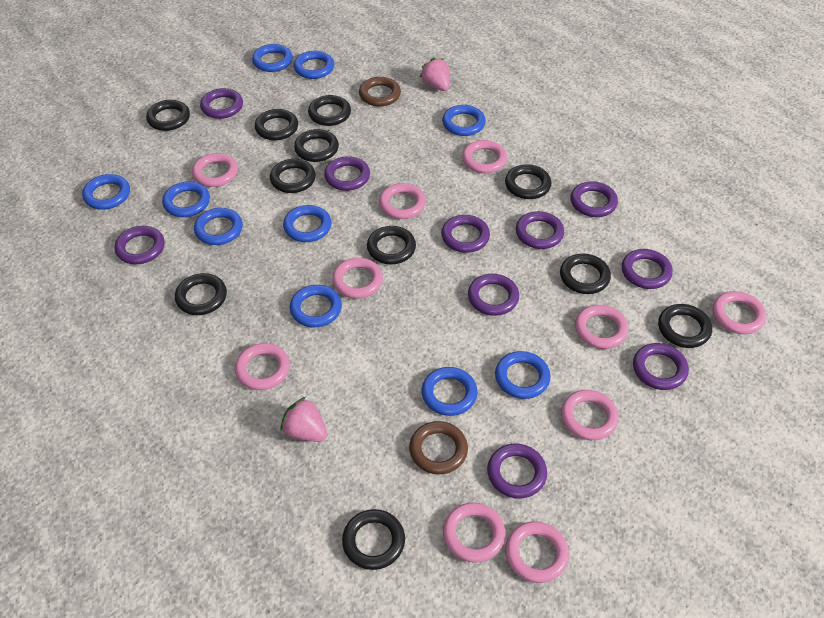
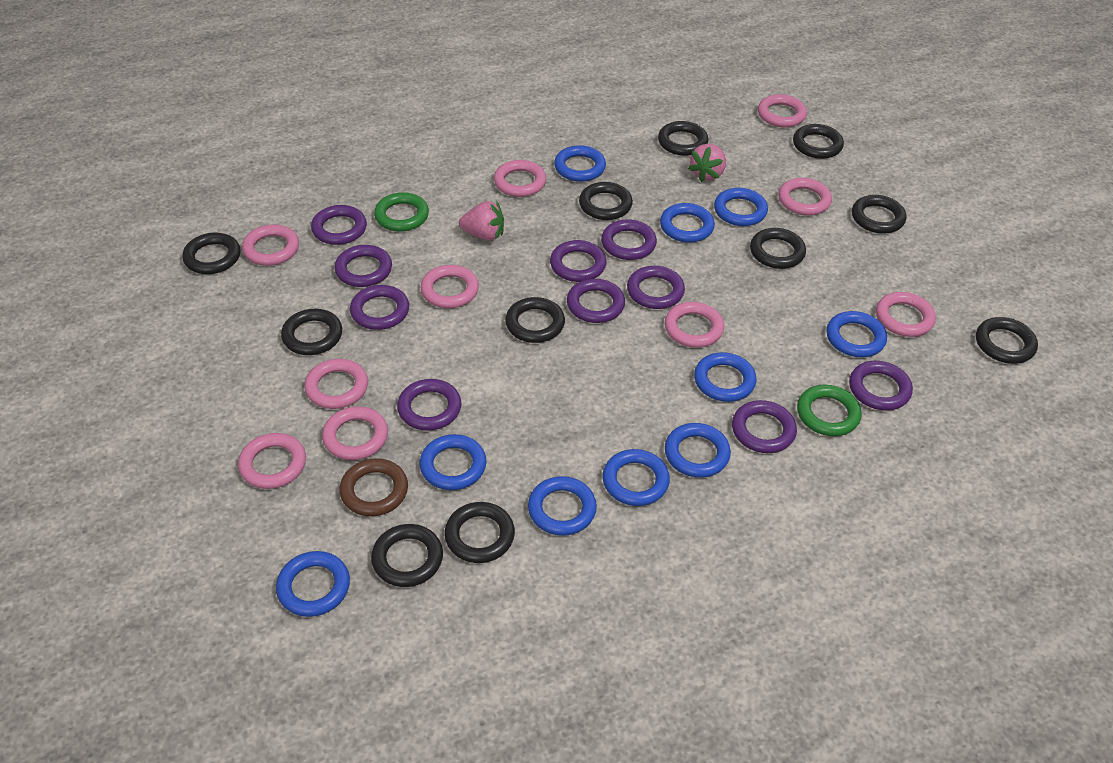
brown ring: 2 -> 1
green ring: 0 -> 2

